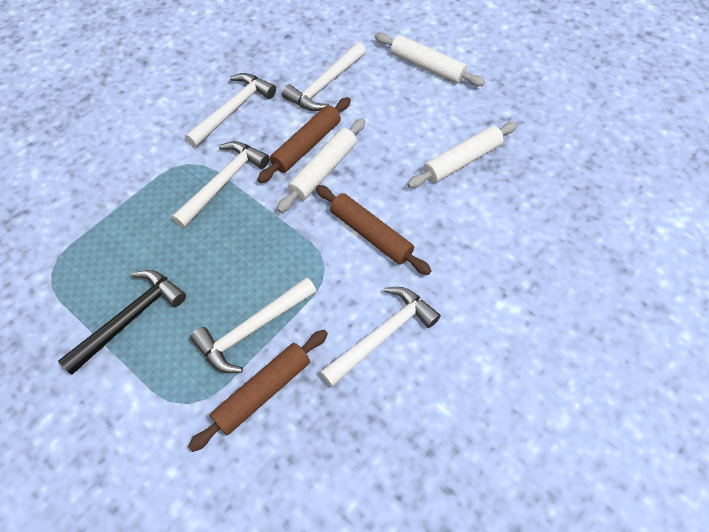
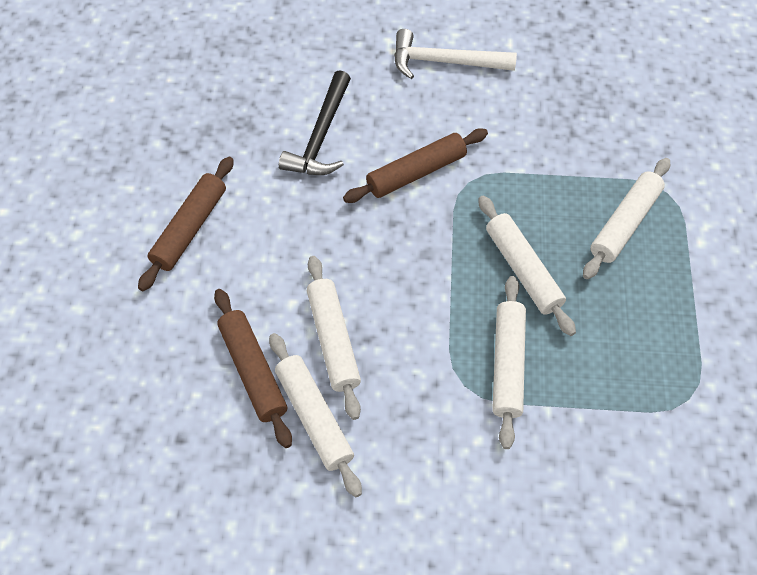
white hammer: 5 -> 1
white rolling pin: 3 -> 5

